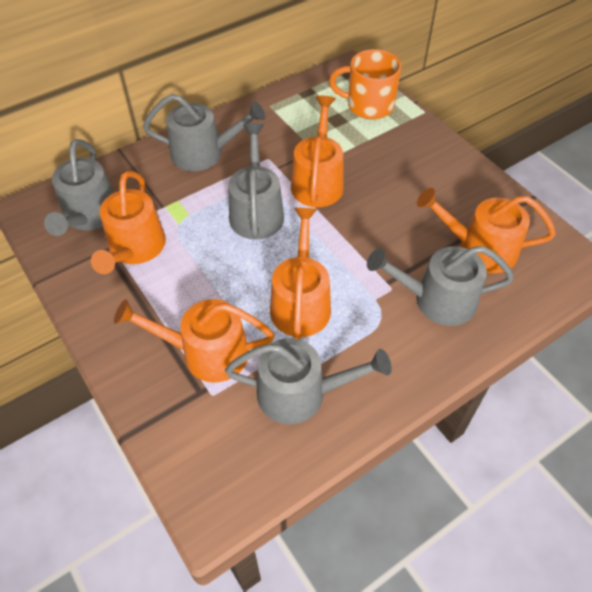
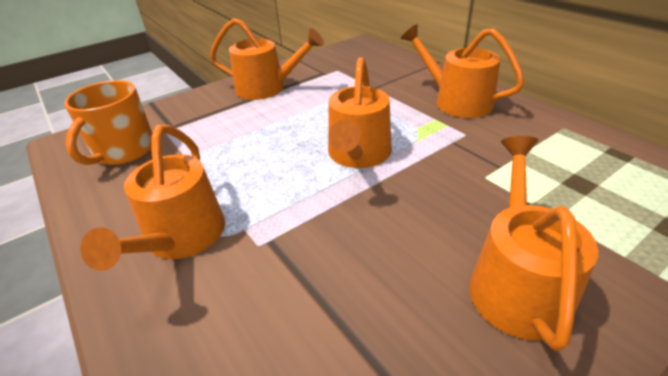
grey watering can: 5 -> 0

